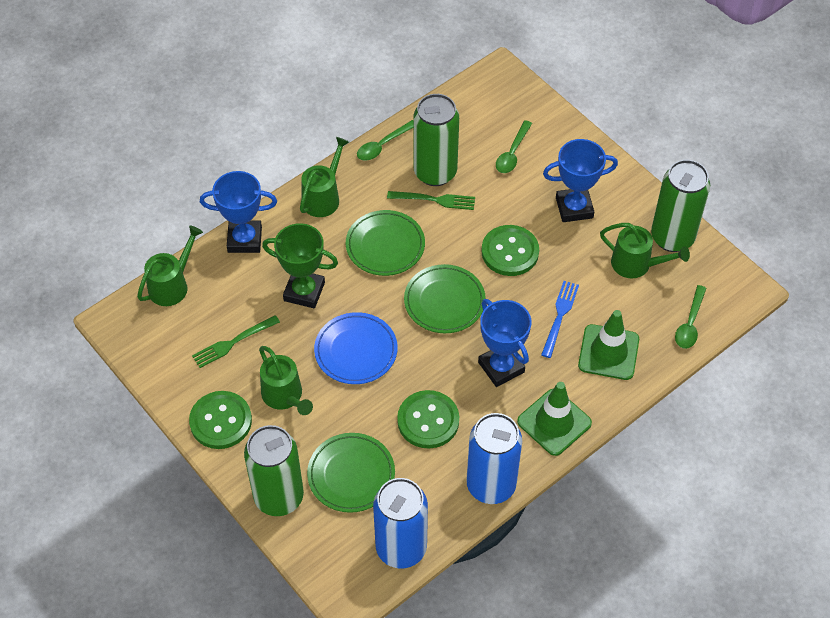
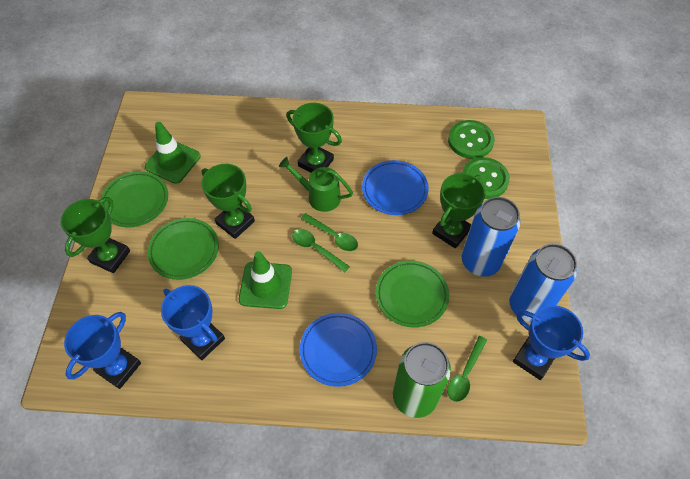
blue fork: 1 -> 0
blue plate: 1 -> 2
green button: 3 -> 2
green can: 3 -> 1
green fork: 2 -> 0
green trophy: 1 -> 4
green watering can: 4 -> 1

